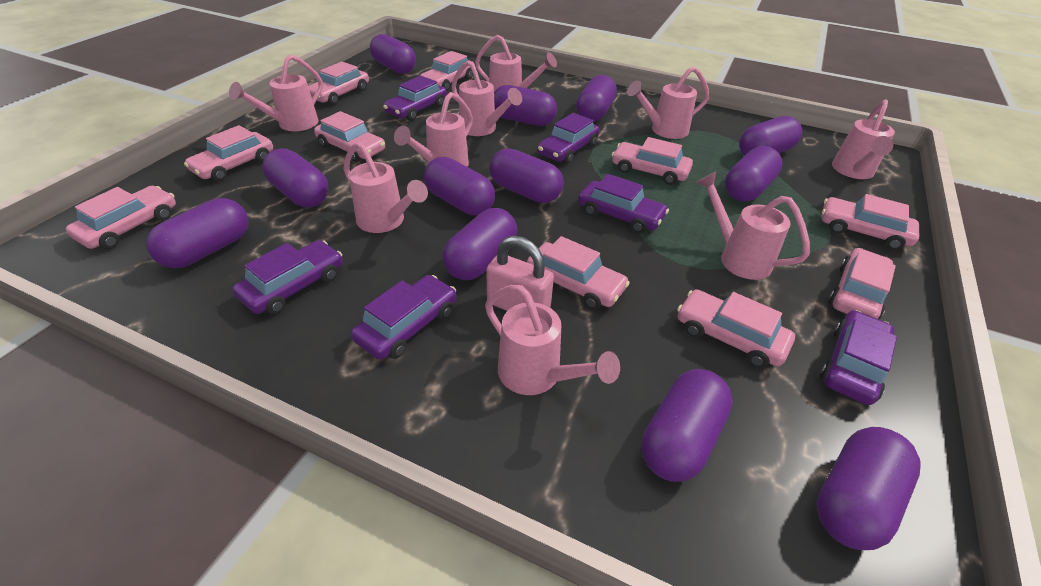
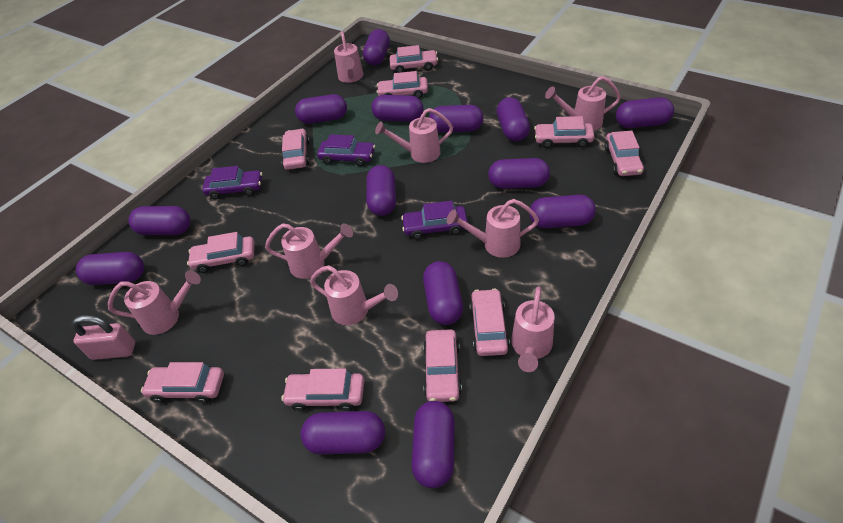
pink watering can: 9 -> 8
purple capsule: 12 -> 14
purple car: 6 -> 3

